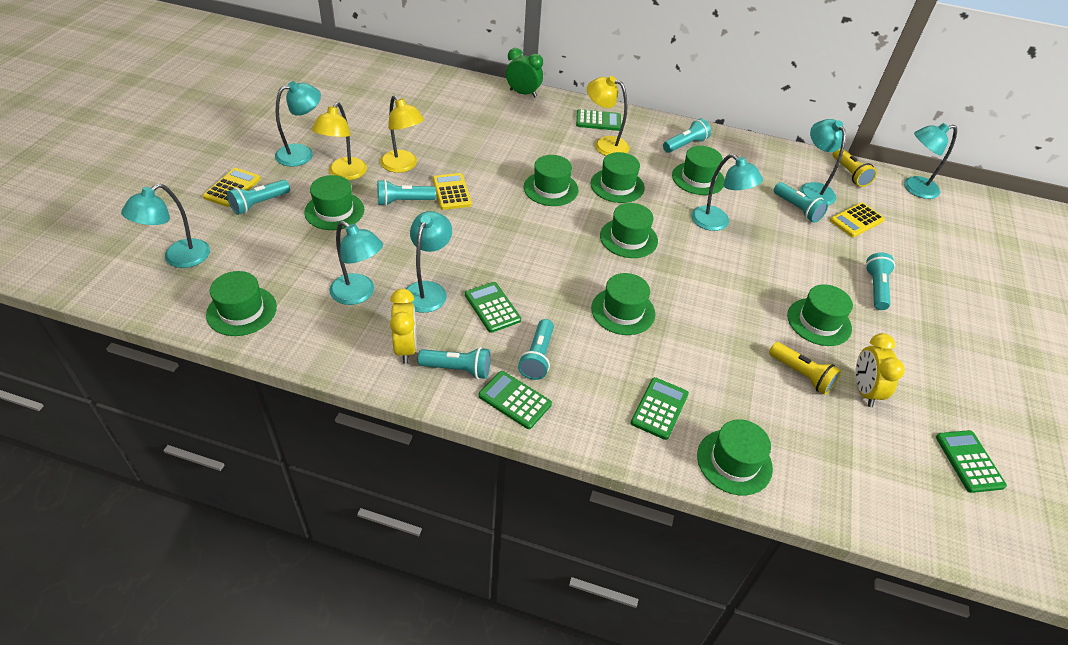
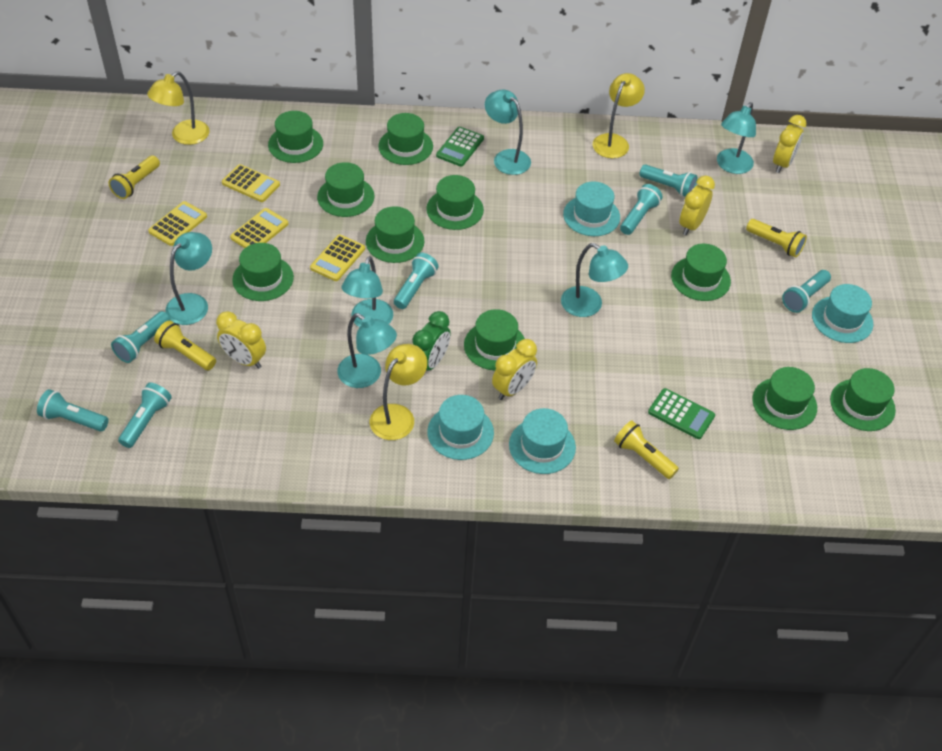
green calculator: 5 -> 2
green hat: 9 -> 10
turquoise hat: 0 -> 4
turquoise lamp: 7 -> 6
yellow calculator: 3 -> 4
yellow clock: 2 -> 4
yellow flashlight: 2 -> 4

